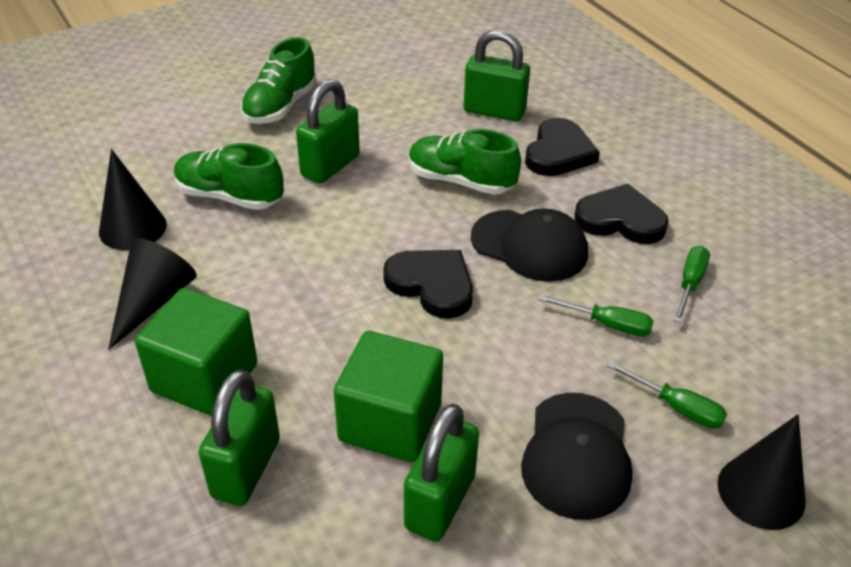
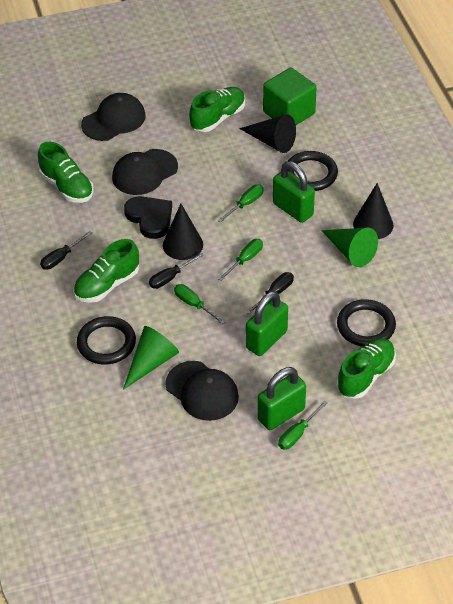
black cap: 2 -> 3
black heart: 3 -> 1
black ring: 0 -> 3
black screwdriver: 0 -> 3
green cone: 0 -> 2
green cube: 2 -> 1
green padlock: 4 -> 3
green screwdriver: 3 -> 4
green shoe: 3 -> 4

